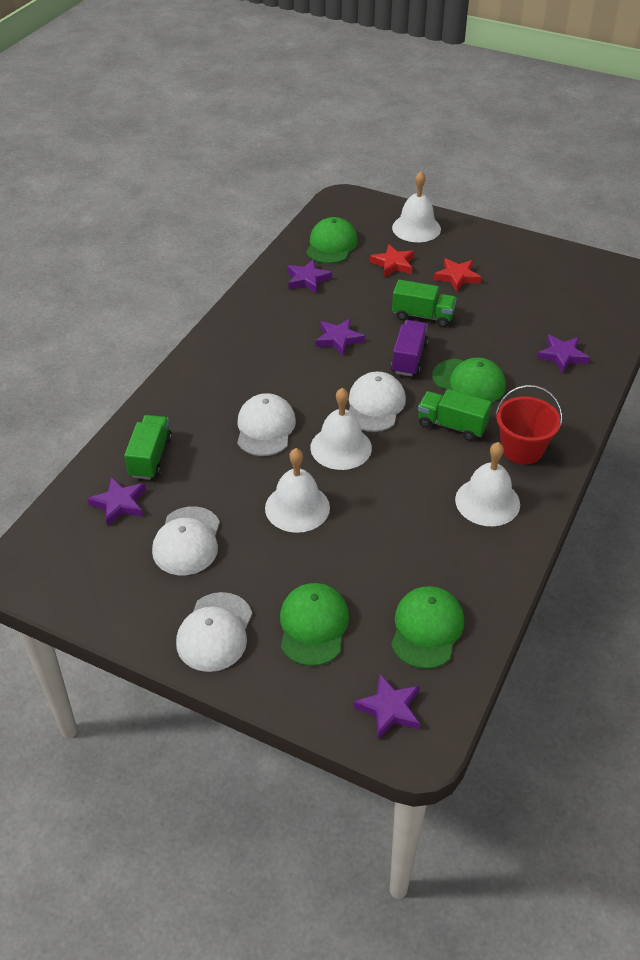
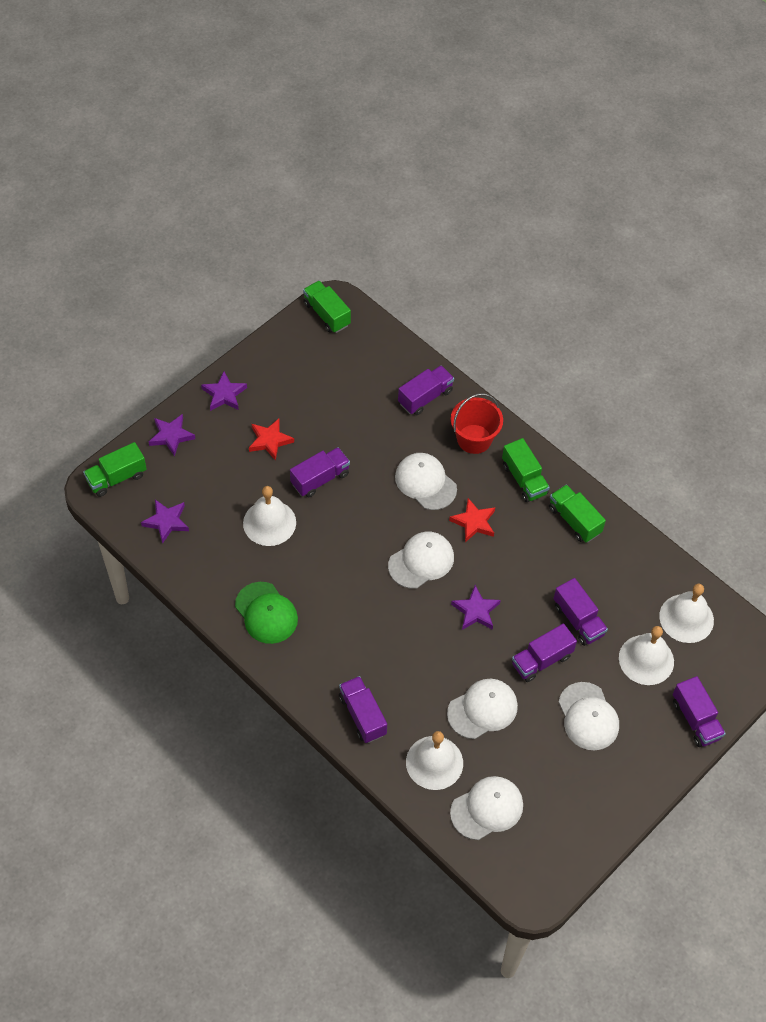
green cap: 4 -> 1
green truck: 3 -> 4
purple star: 5 -> 4
purple truck: 1 -> 6
white cap: 4 -> 5

